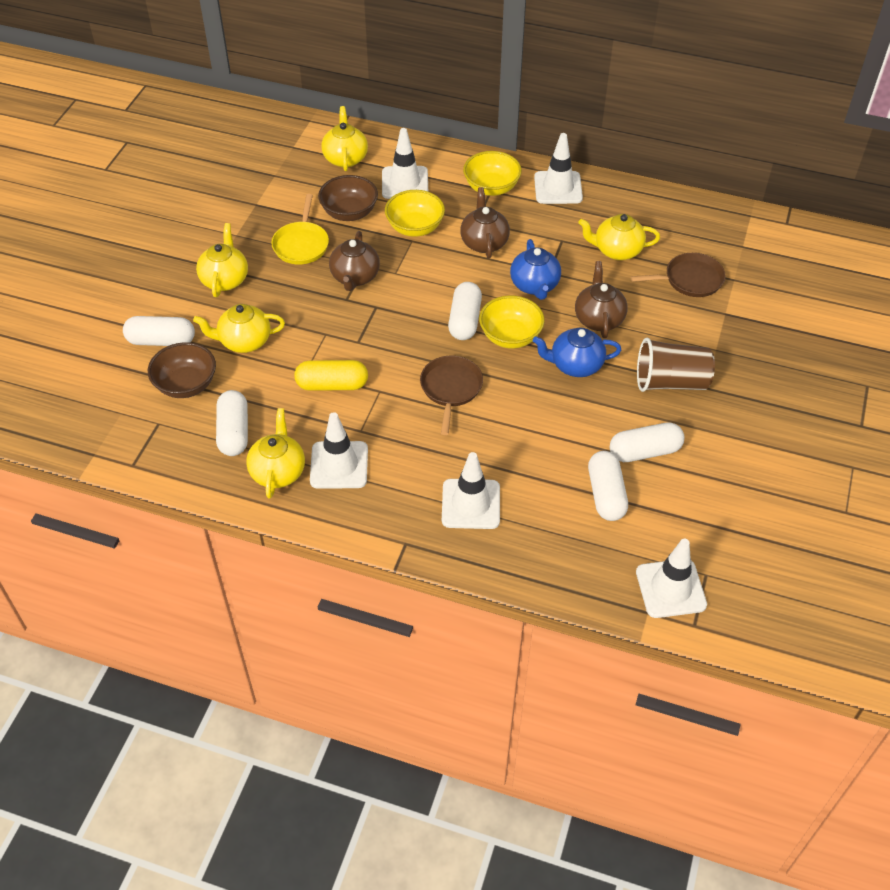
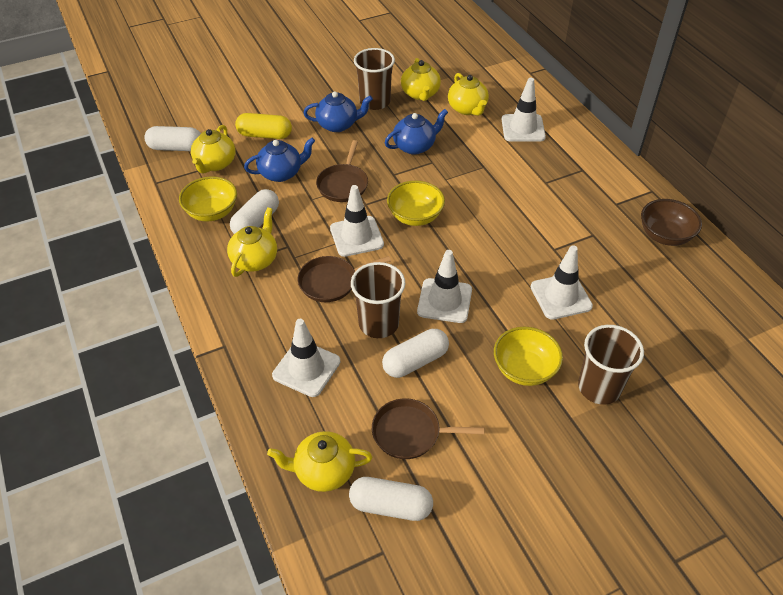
blue teapot: 2 -> 3
brown bowl: 2 -> 1
brown cup: 1 -> 3
brown pan: 2 -> 3
brown teapot: 3 -> 0
white capsule: 5 -> 4
yellow pan: 1 -> 0

